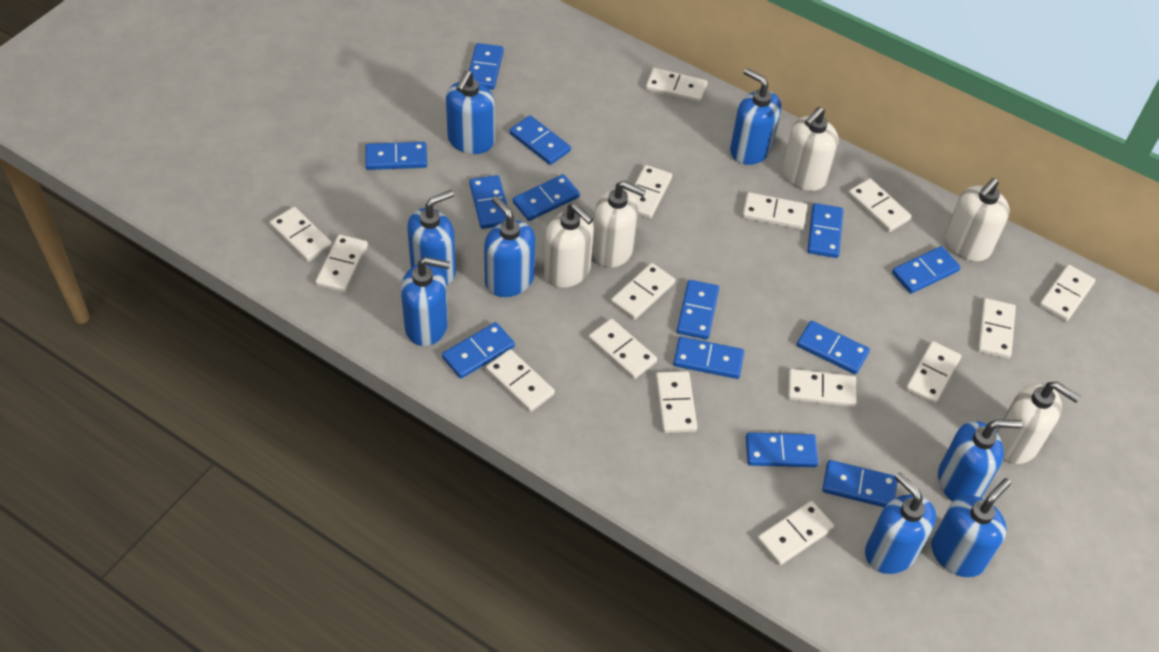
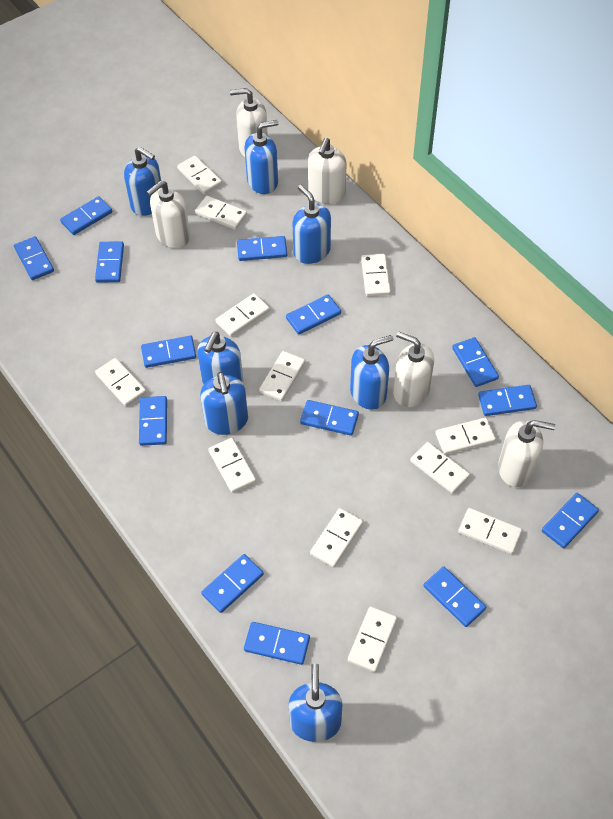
blue domino: 13 -> 14
blue soap dispenser: 8 -> 7
white domino: 15 -> 12

